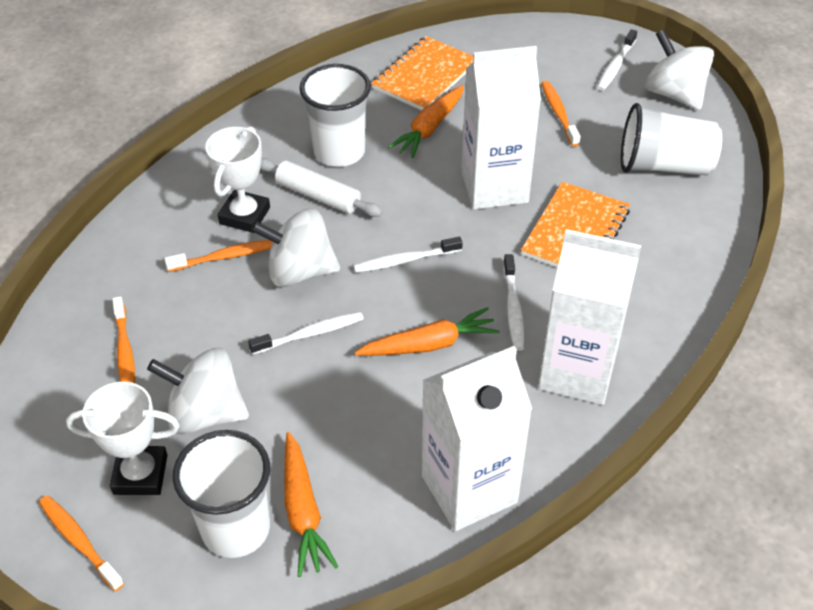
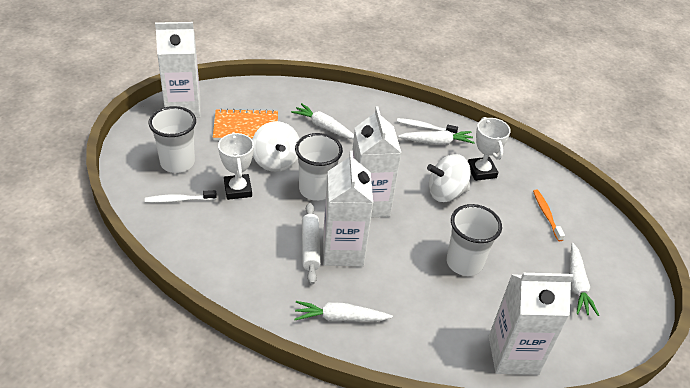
orange carrot: 3 -> 0
orange notebook: 2 -> 1
orange toothbrush: 4 -> 1
white carrot: 0 -> 4
white carton: 3 -> 4
white spinning top: 3 -> 2
white toothbrush: 4 -> 2

